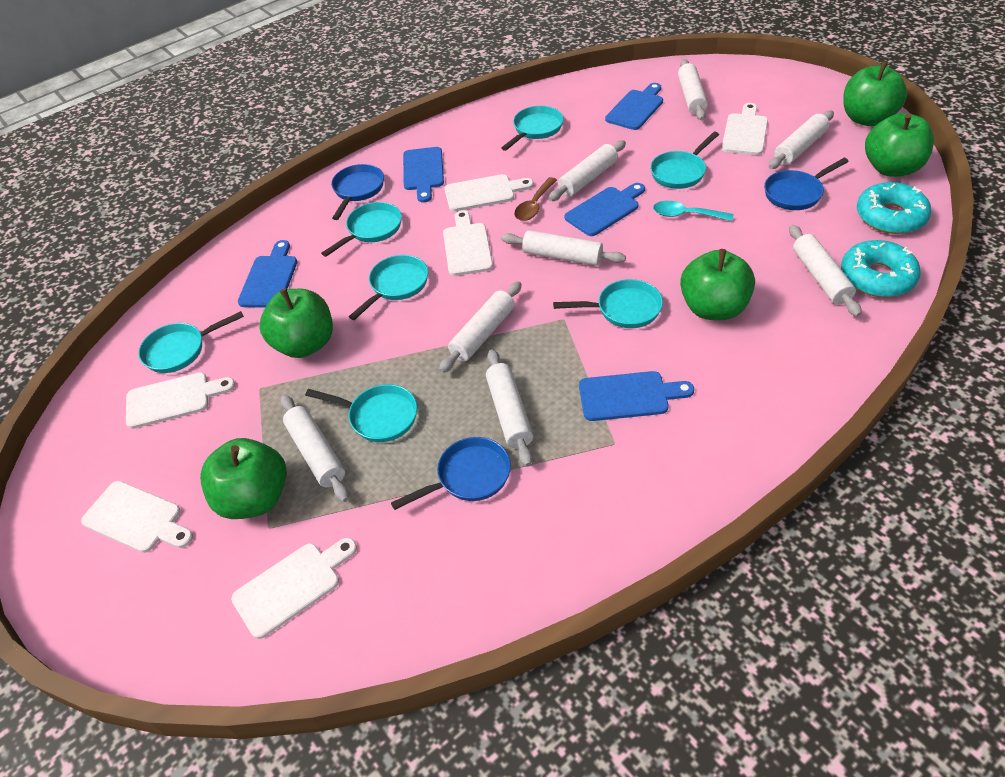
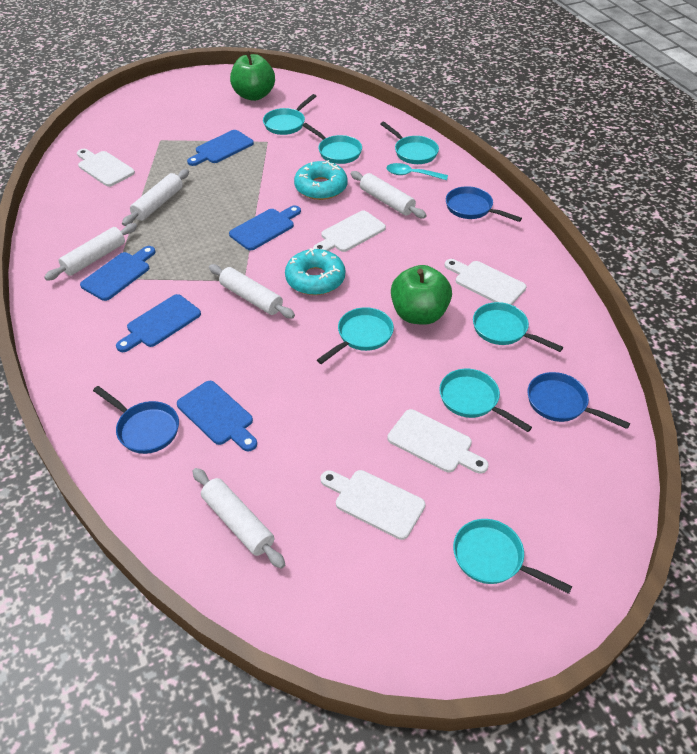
brown spoon: 1 -> 0
green apple: 5 -> 2
white cutting board: 6 -> 5
white rolling pin: 8 -> 5

